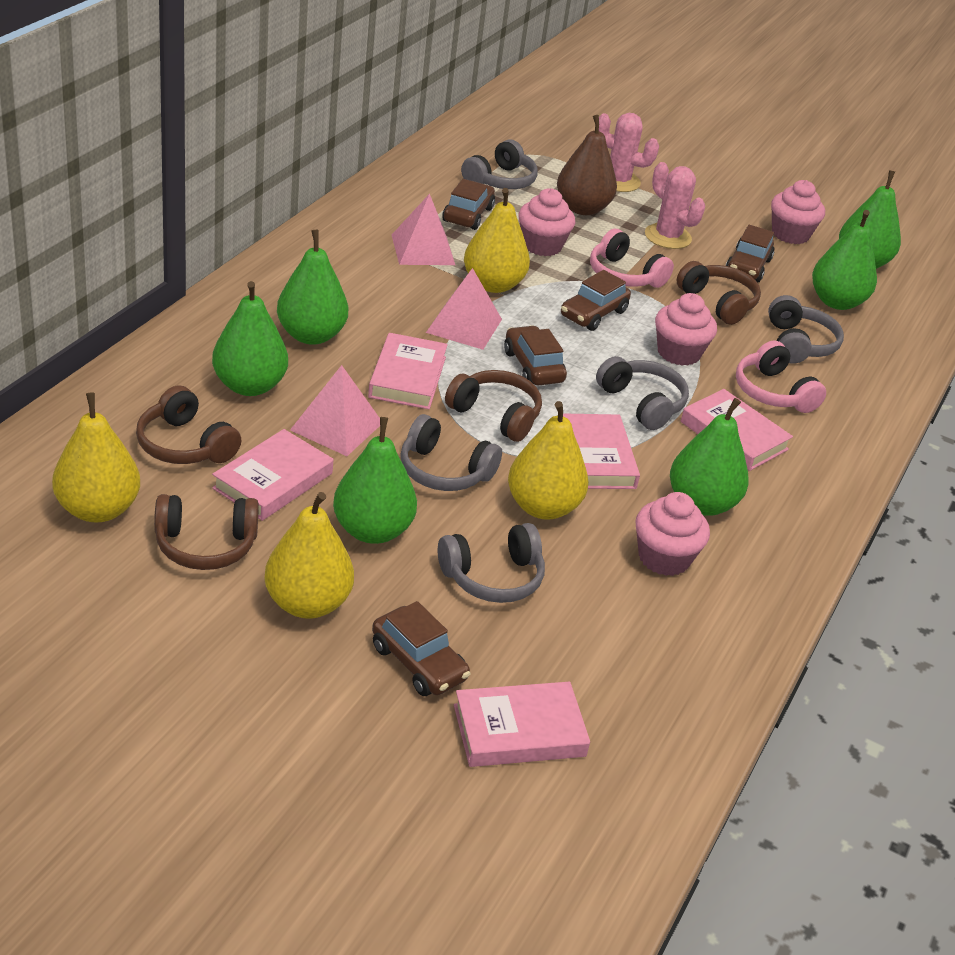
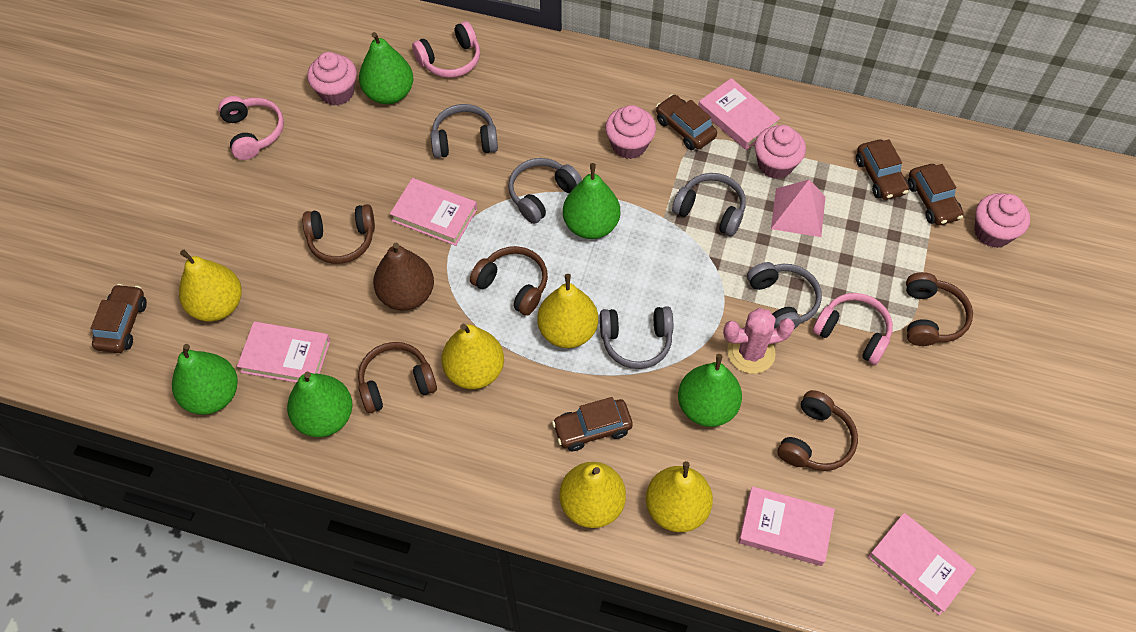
brown headphones: 4 -> 5
green pear: 6 -> 5
pink cactus: 2 -> 1
pink headphones: 2 -> 3
pink pyramid: 3 -> 1
yellow pear: 4 -> 5

